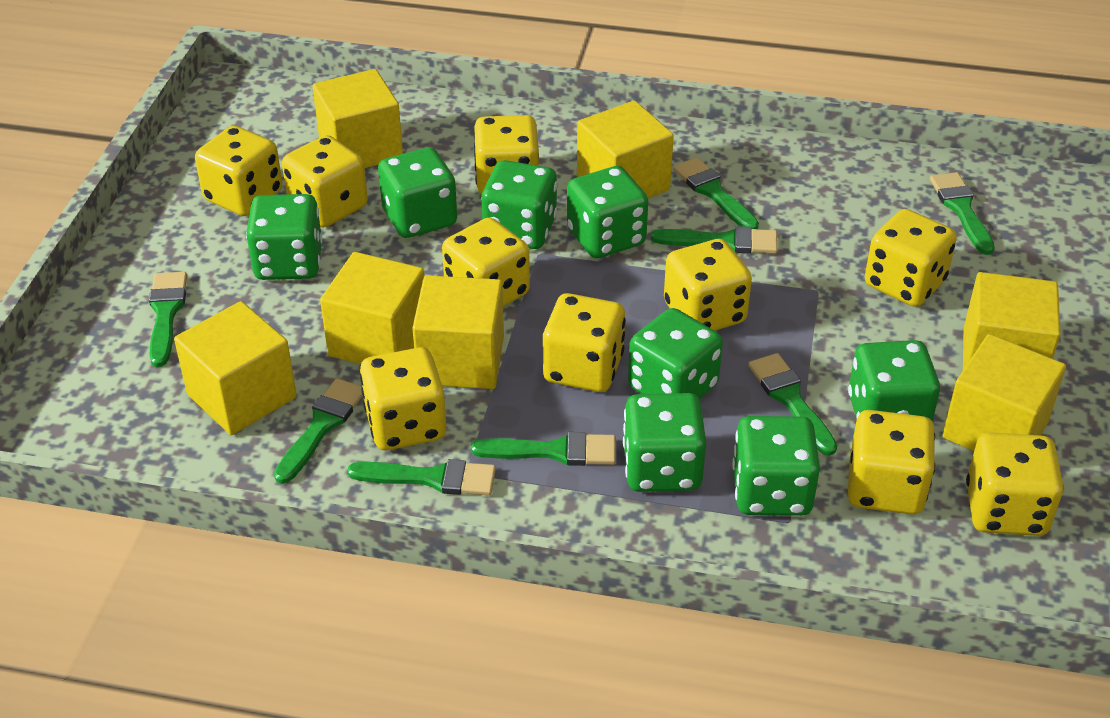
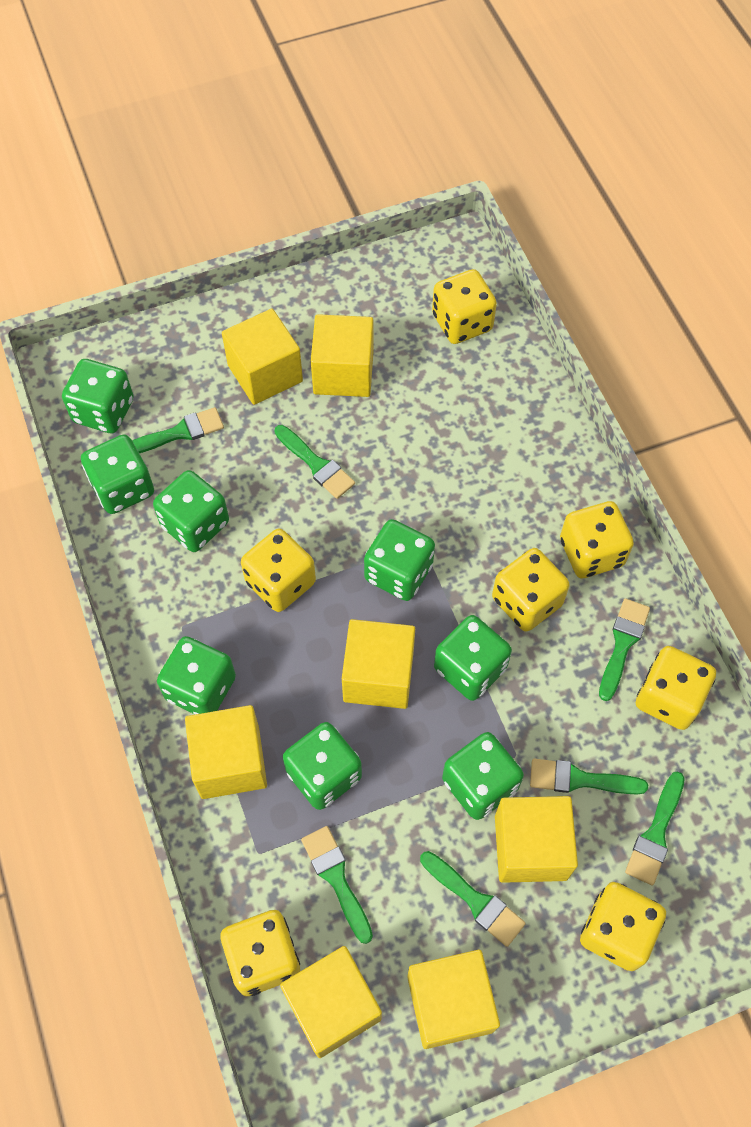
green brush: 8 -> 7
yellow dice: 10 -> 7

